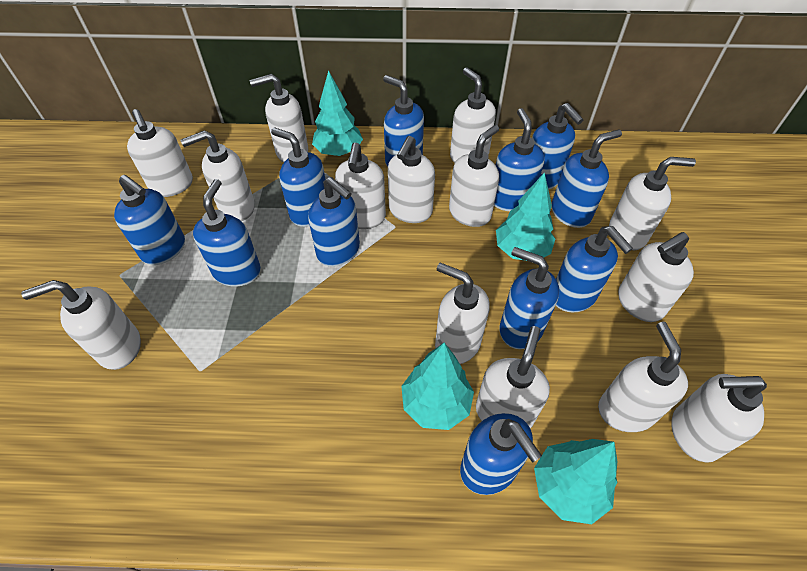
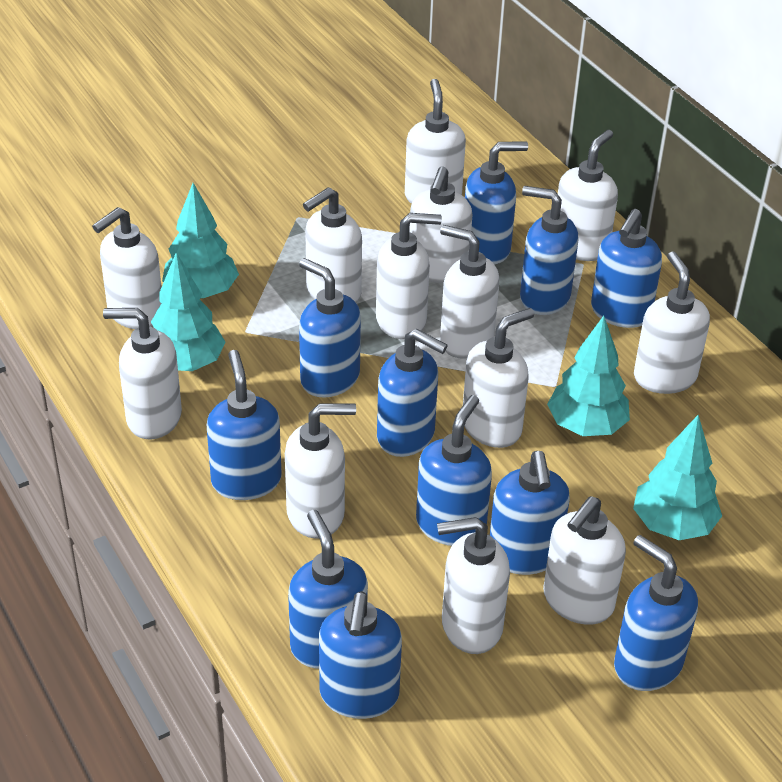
white soap dispenser: 14 -> 13

